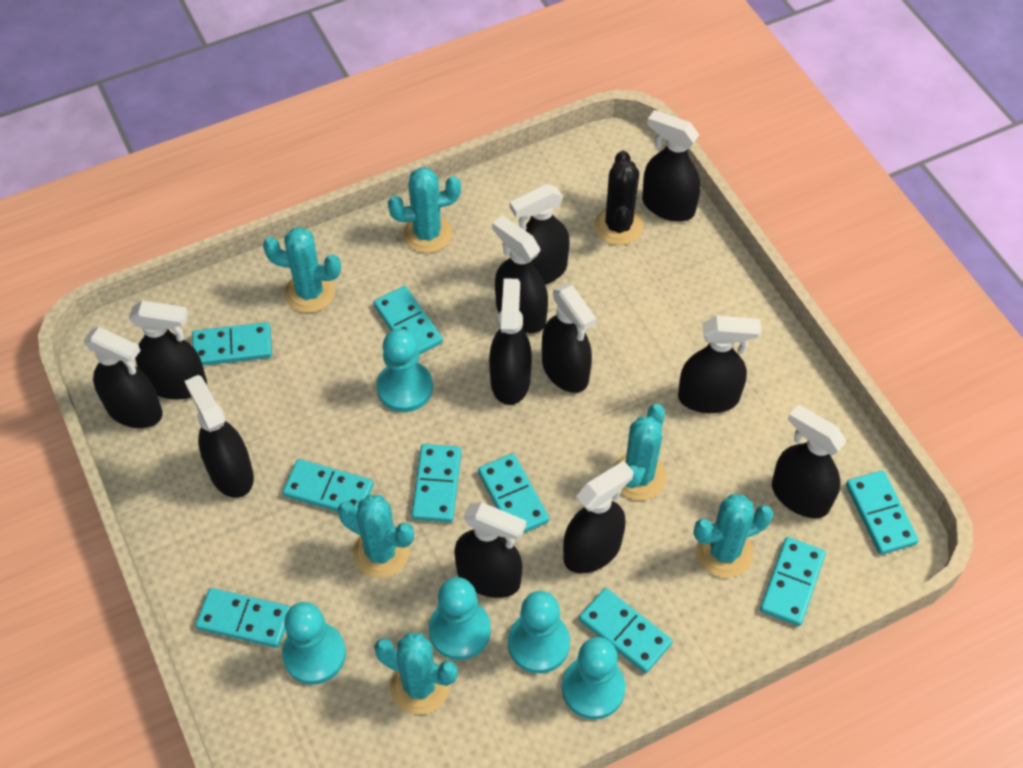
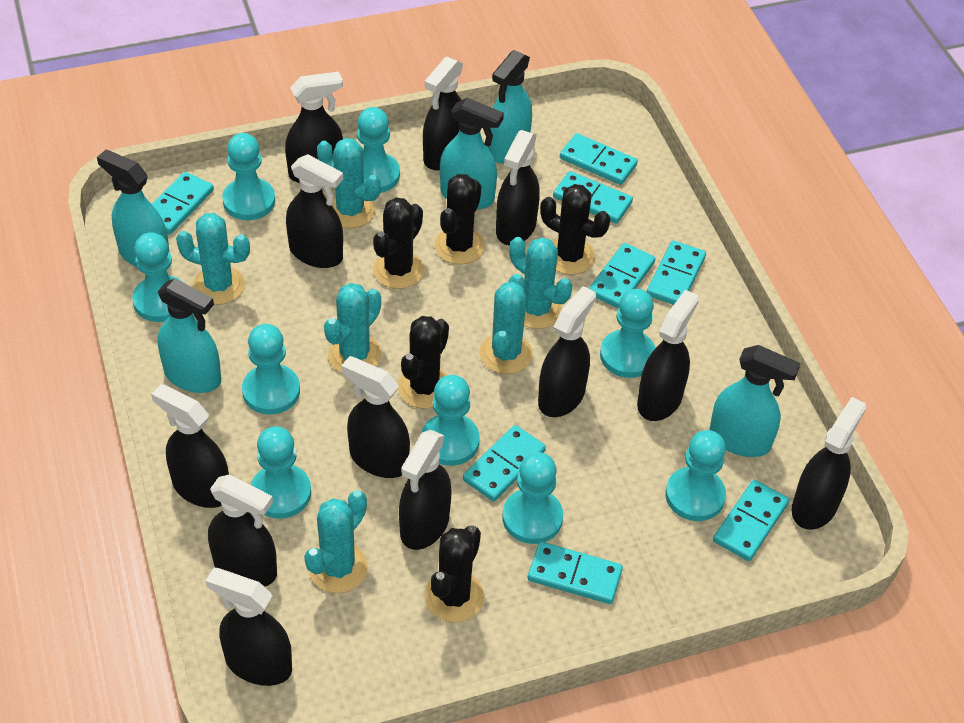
black cactus: 1 -> 5
turquoise domino: 9 -> 8
turquoise pawn: 5 -> 9
turquoise spray bottle: 0 -> 5

